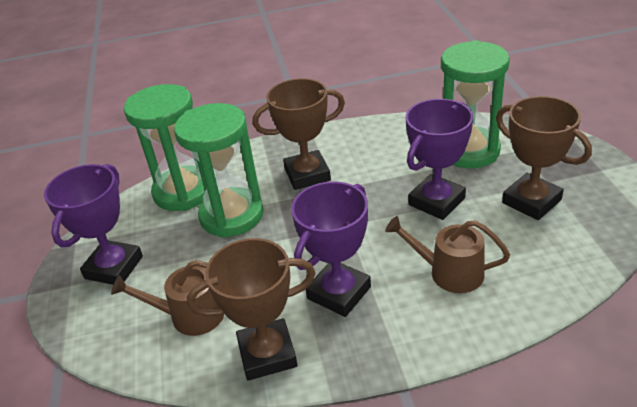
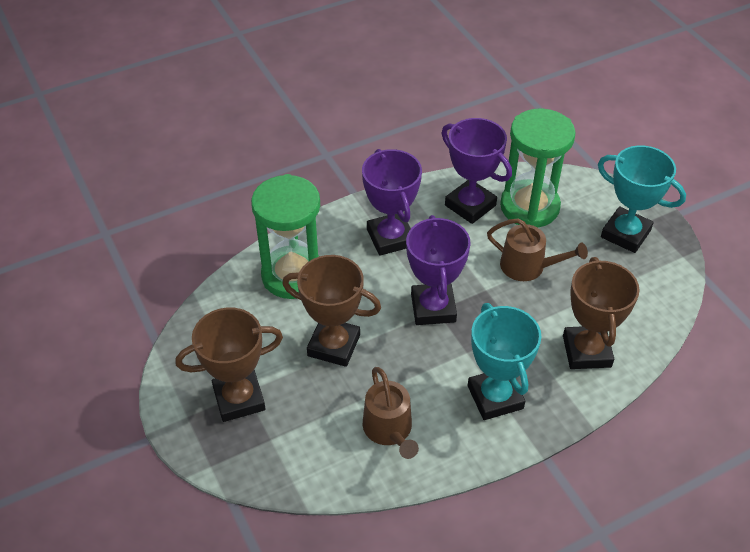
green hourglass: 3 -> 2
turquoise trophy: 0 -> 2

